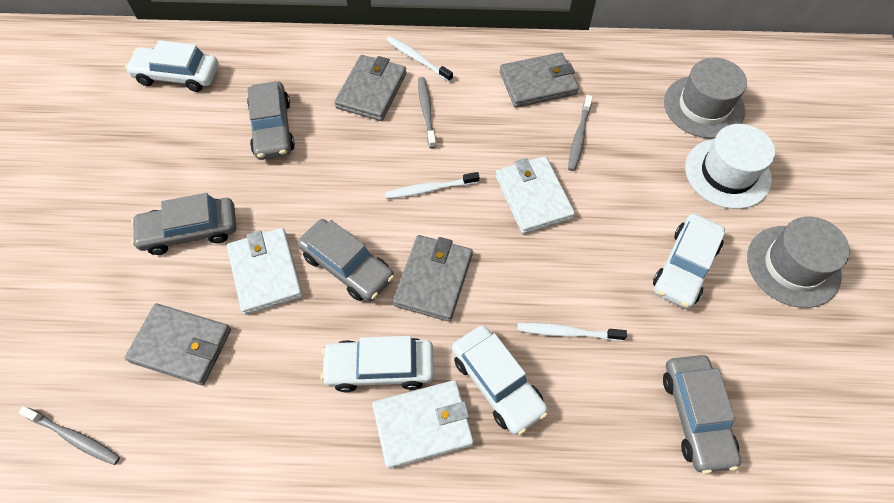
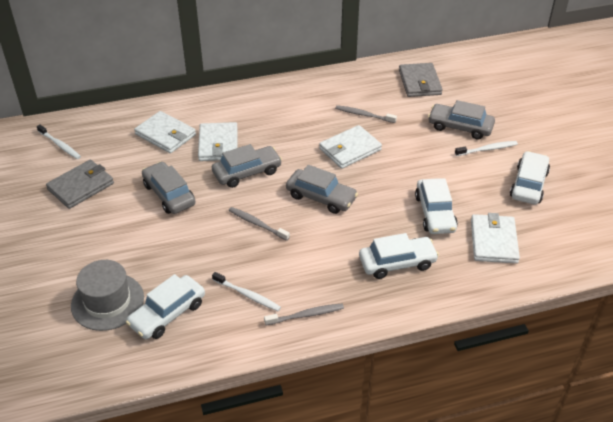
grey hat: 2 -> 1
grey wallet: 4 -> 2
white hat: 1 -> 0
white wallet: 3 -> 4

